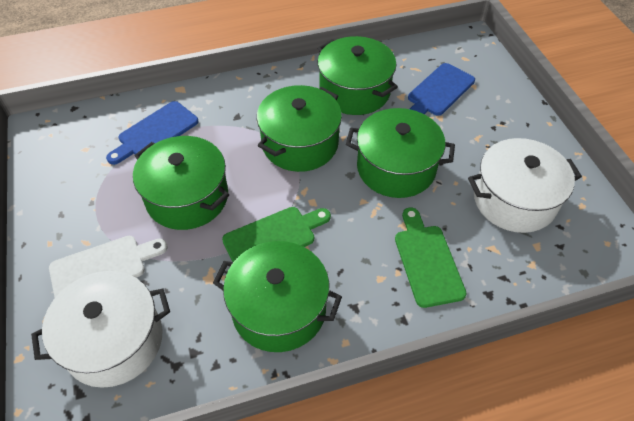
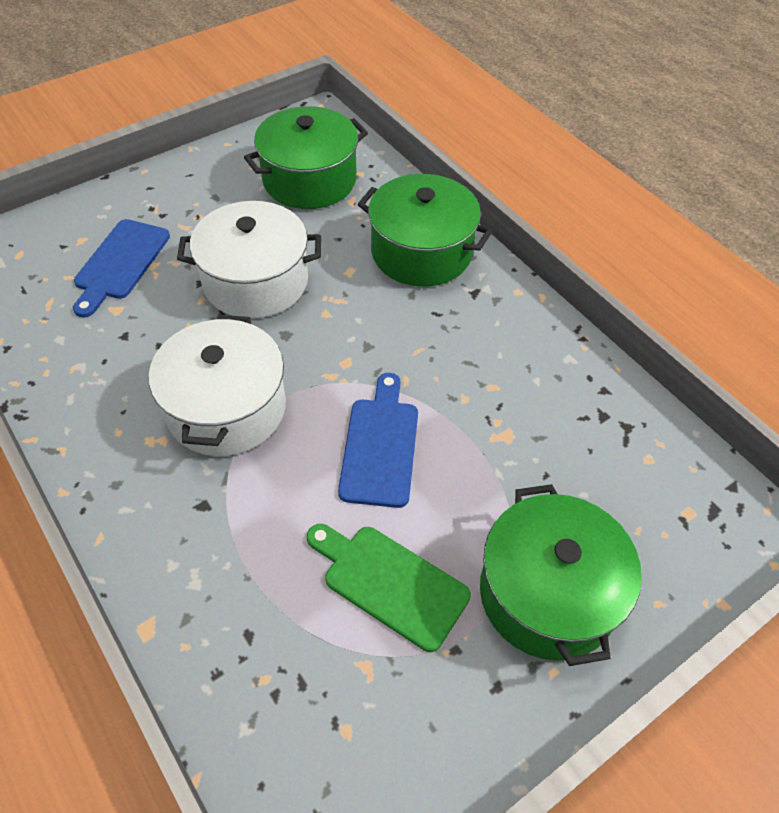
green cutting board: 2 -> 1
green pot: 5 -> 3
white cutting board: 1 -> 0

